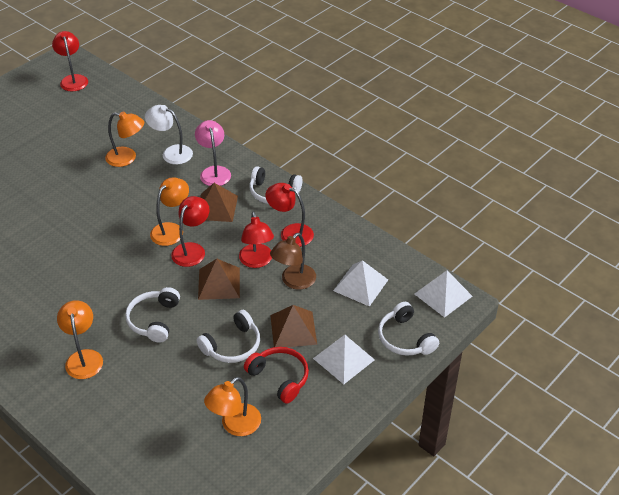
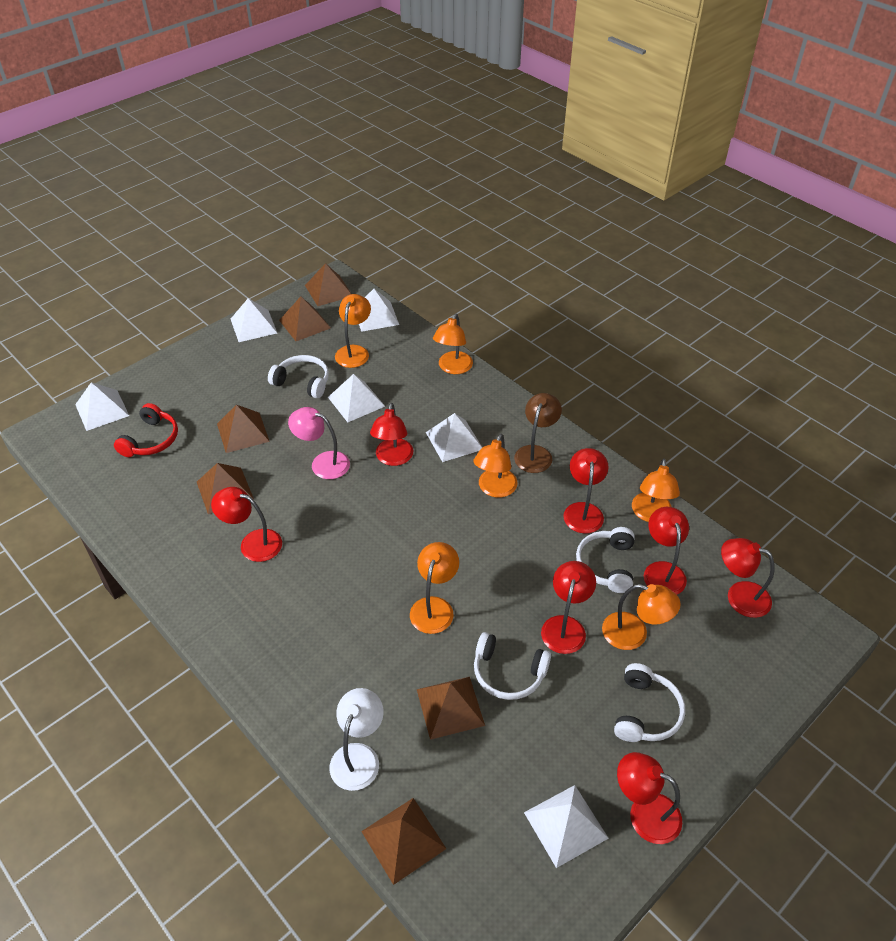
brown pyramid: 3 -> 6
orange lamp: 4 -> 6
red lamp: 4 -> 7
white pyramid: 3 -> 6

